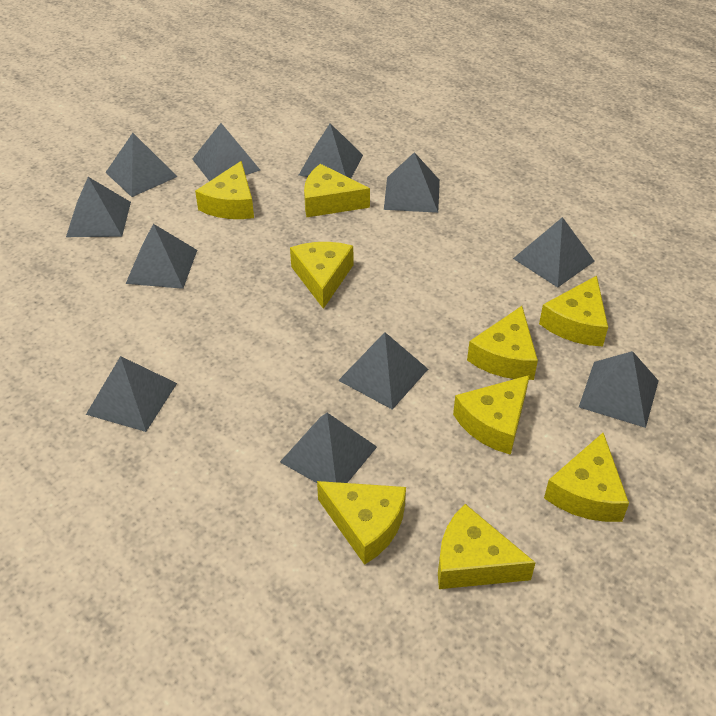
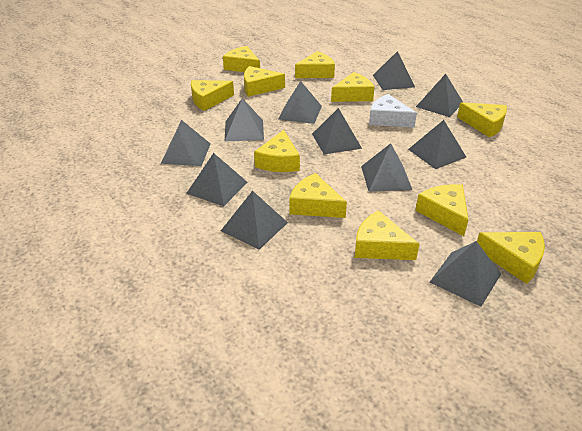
white cheese: 0 -> 1
yellow cheese: 9 -> 11

